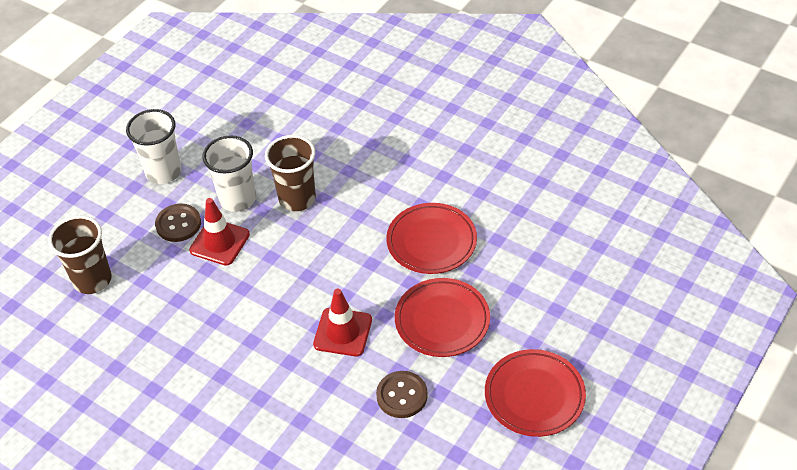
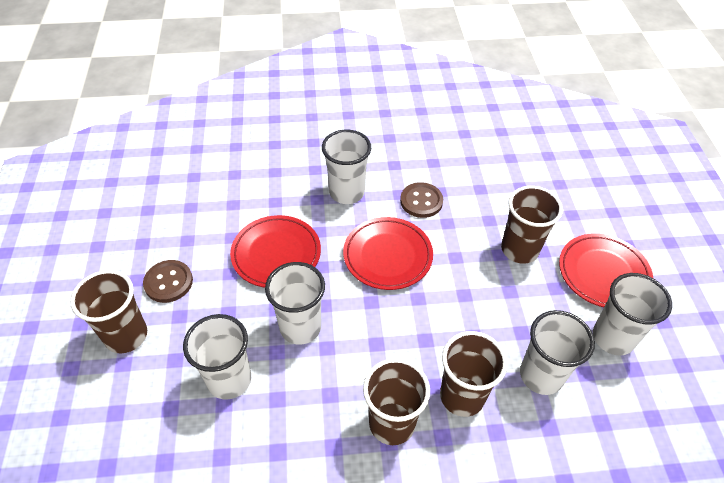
brown cup: 2 -> 4
red traffic cone: 2 -> 0
white cup: 2 -> 5

